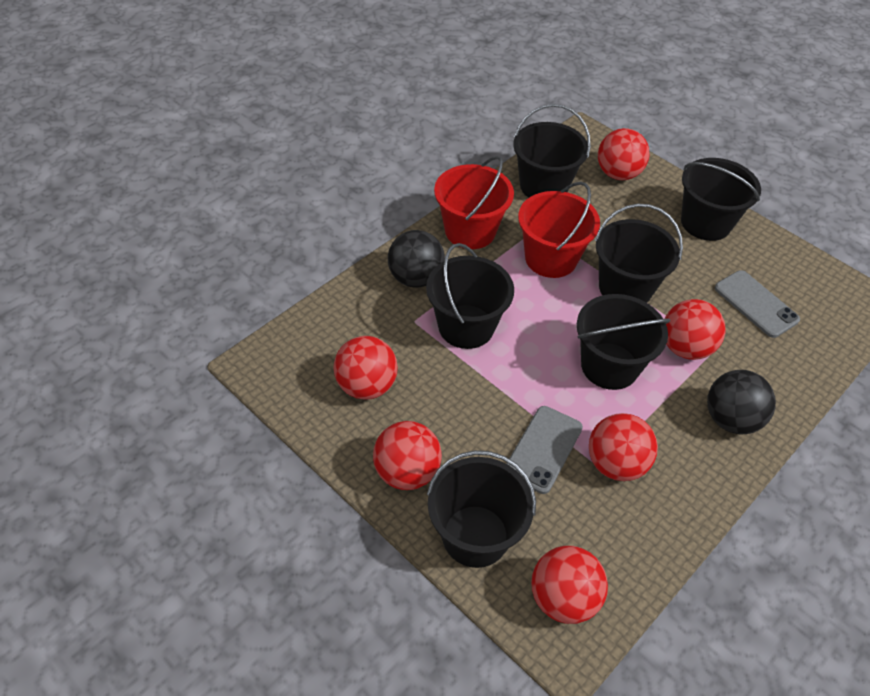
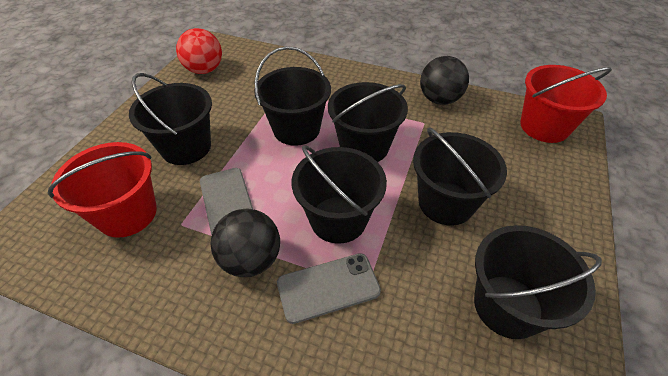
red ball: 6 -> 1

